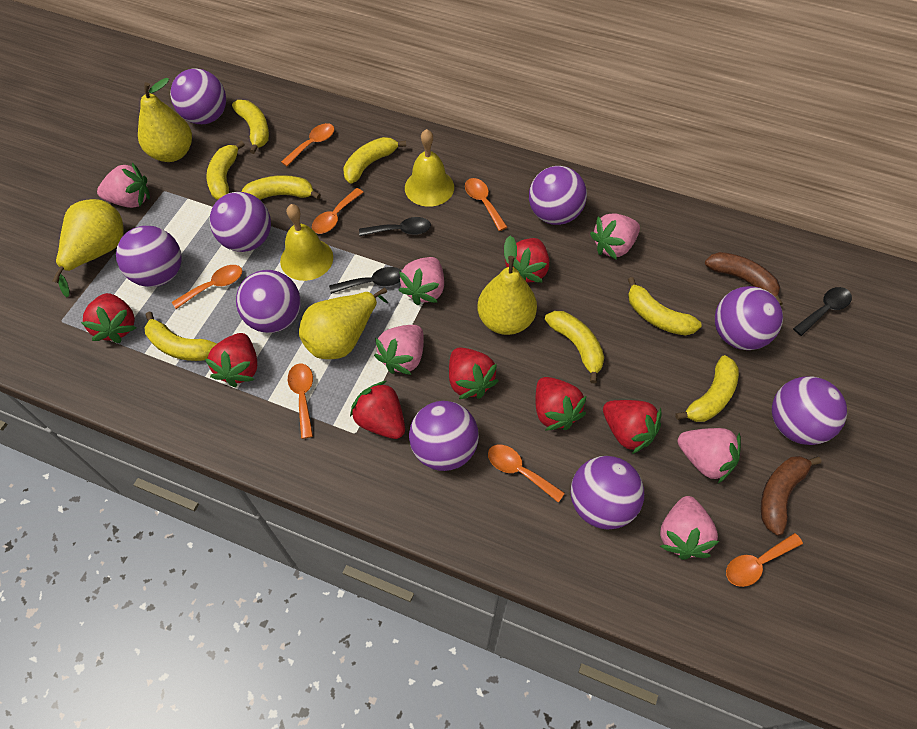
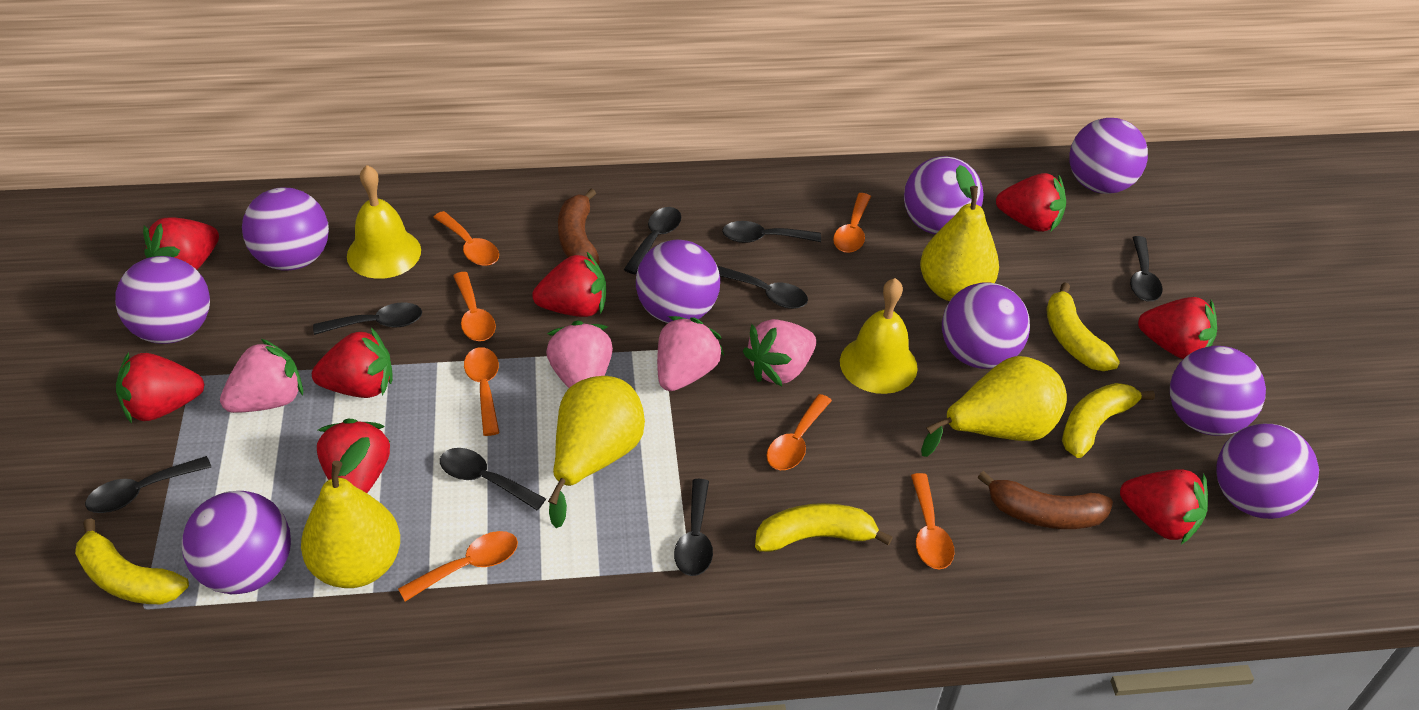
black spoon: 3 -> 8
pink strawberry: 6 -> 4
red strawberry: 7 -> 8
yellow banana: 8 -> 4

